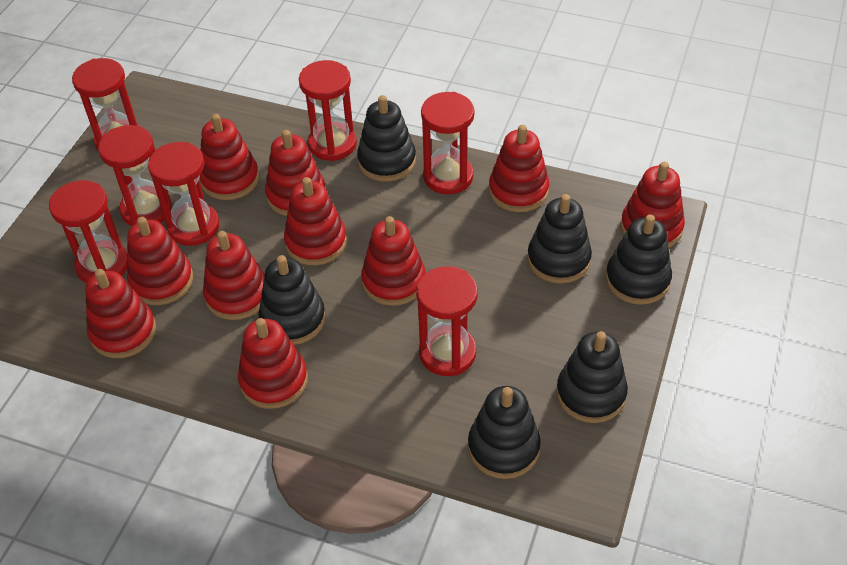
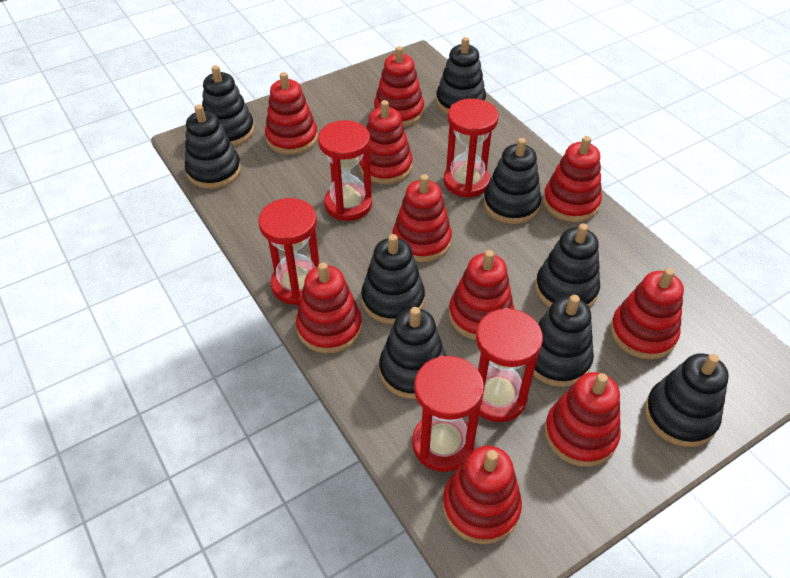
black stacking toy: 6 -> 9
red hourglass: 7 -> 5

